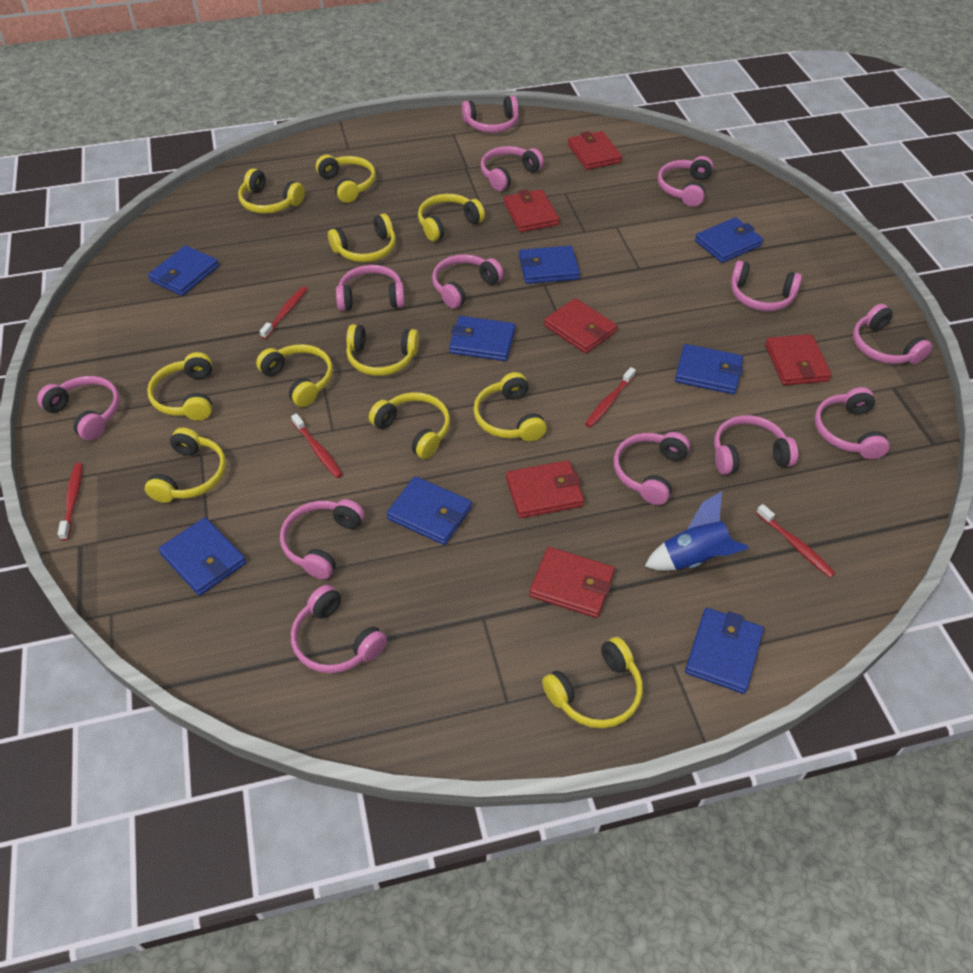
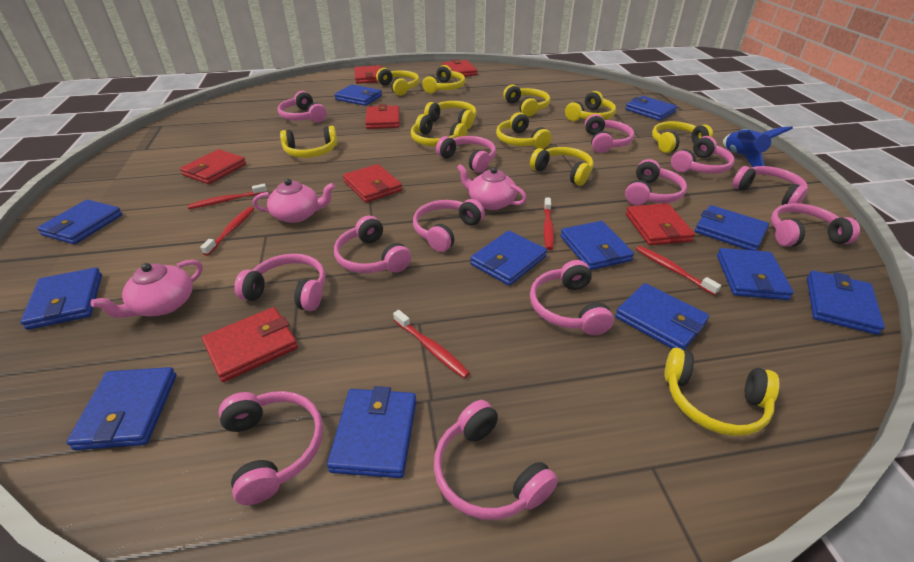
blue wallet: 8 -> 12
pink teapot: 0 -> 3
red wallet: 6 -> 7

